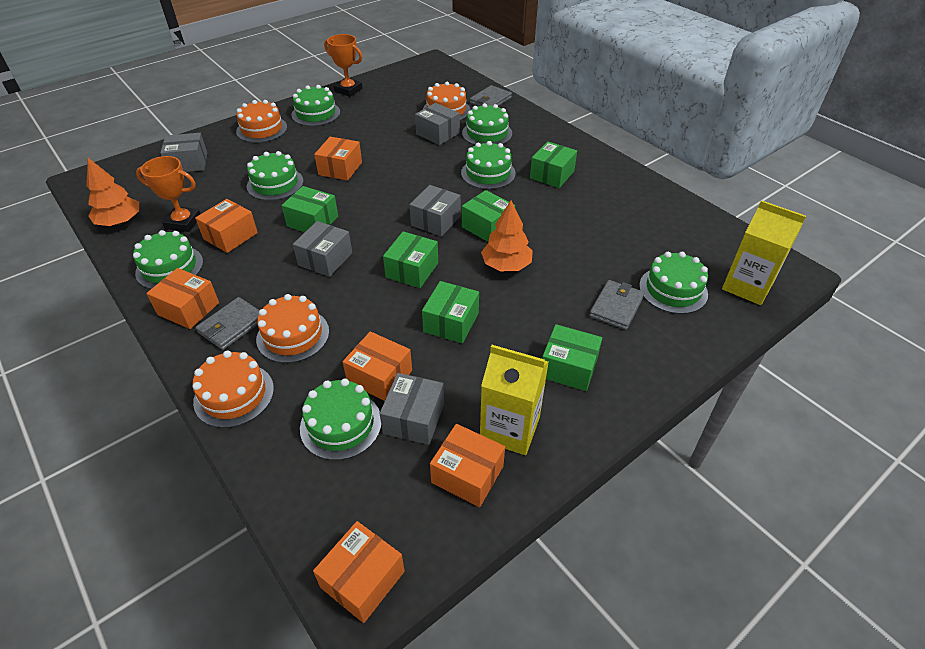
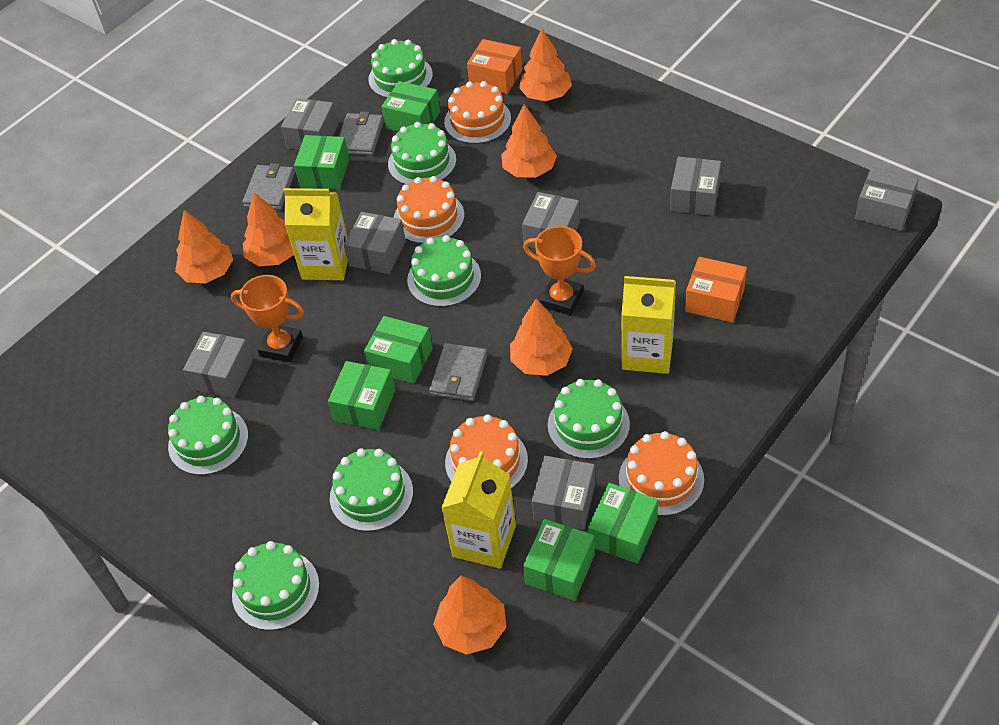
grey box: 5 -> 7
orange box: 6 -> 2
orange tree: 2 -> 6
yellow carton: 2 -> 3

